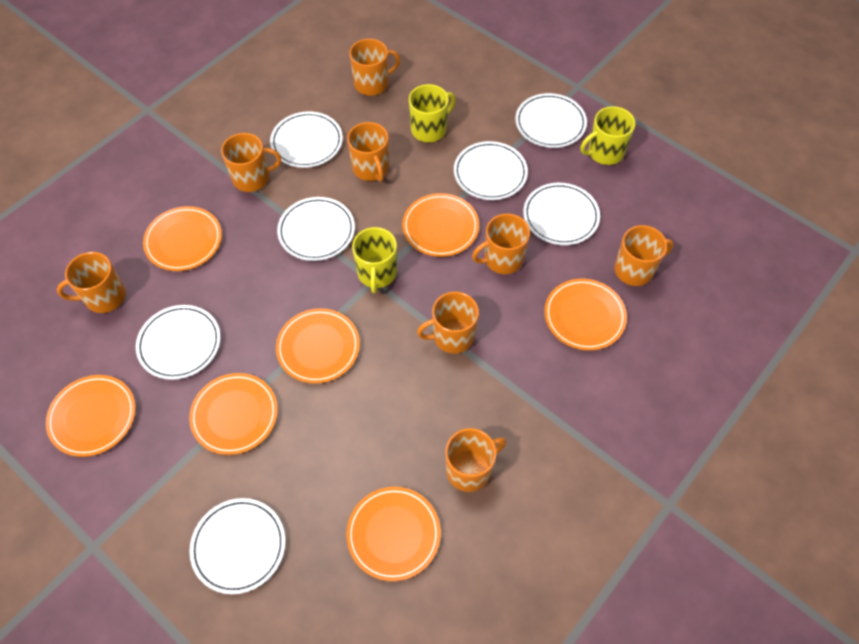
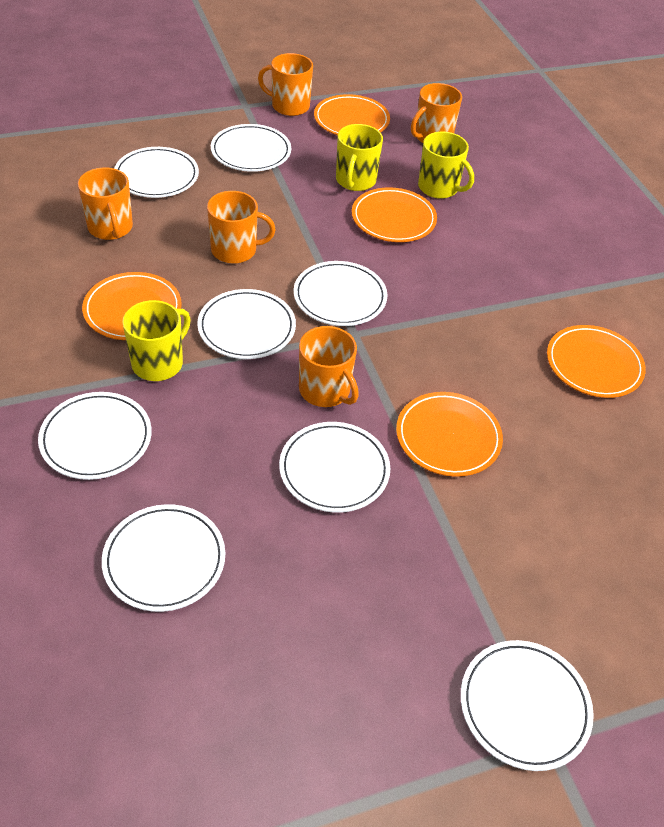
orange mug: 8 -> 5
orange plate: 7 -> 5
white plate: 7 -> 8

